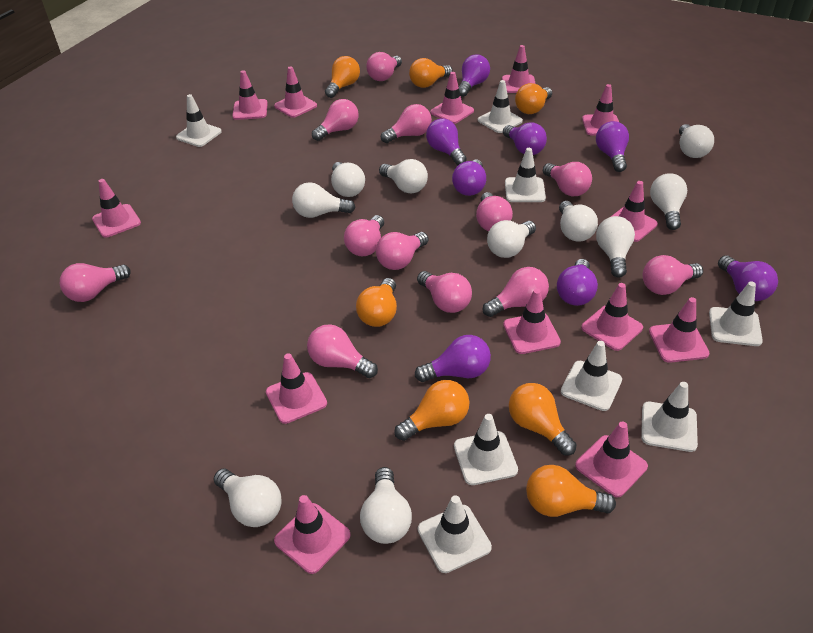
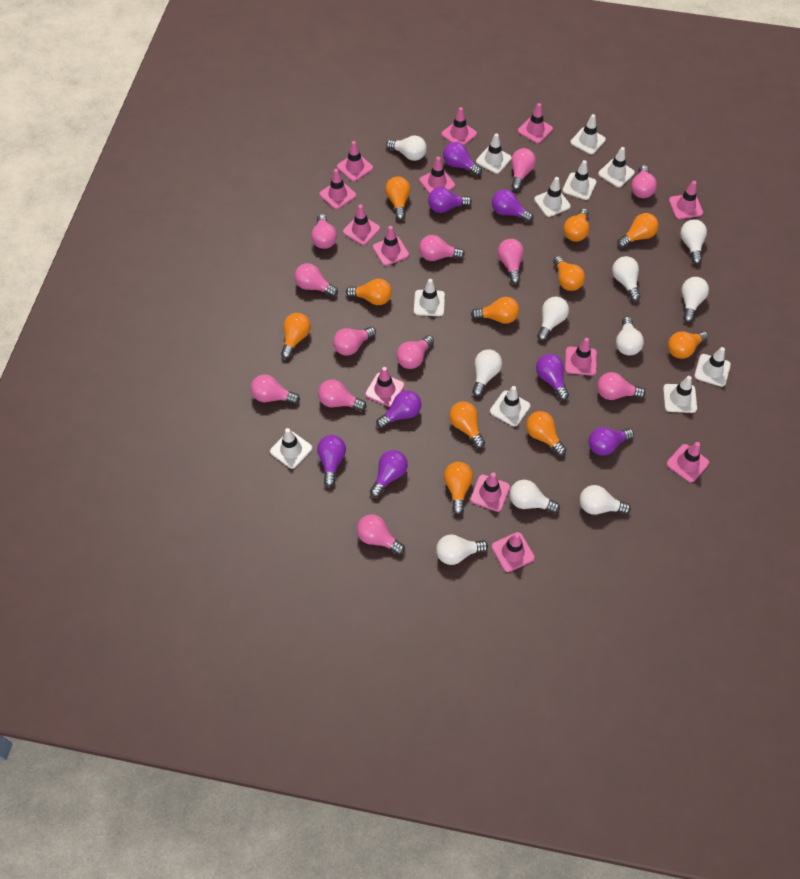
orange light bulb: 7 -> 11
white traffic cone: 8 -> 10

